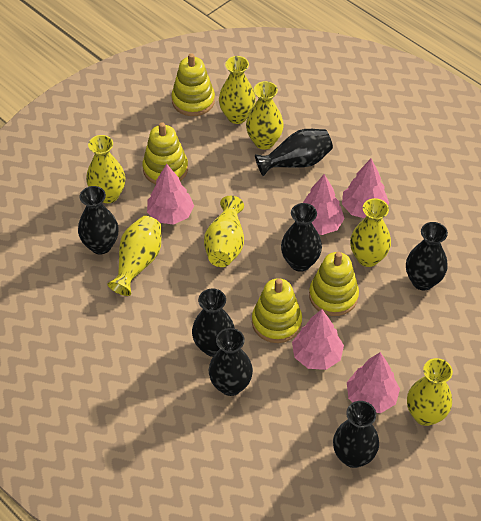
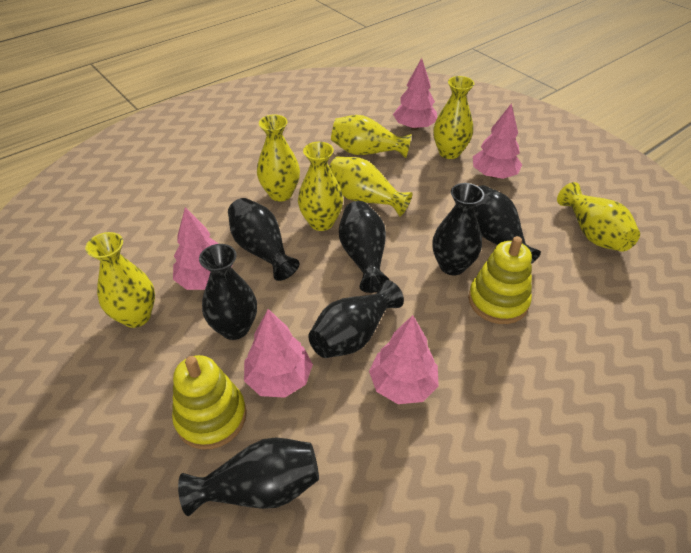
yellow stacking toy: 4 -> 2

